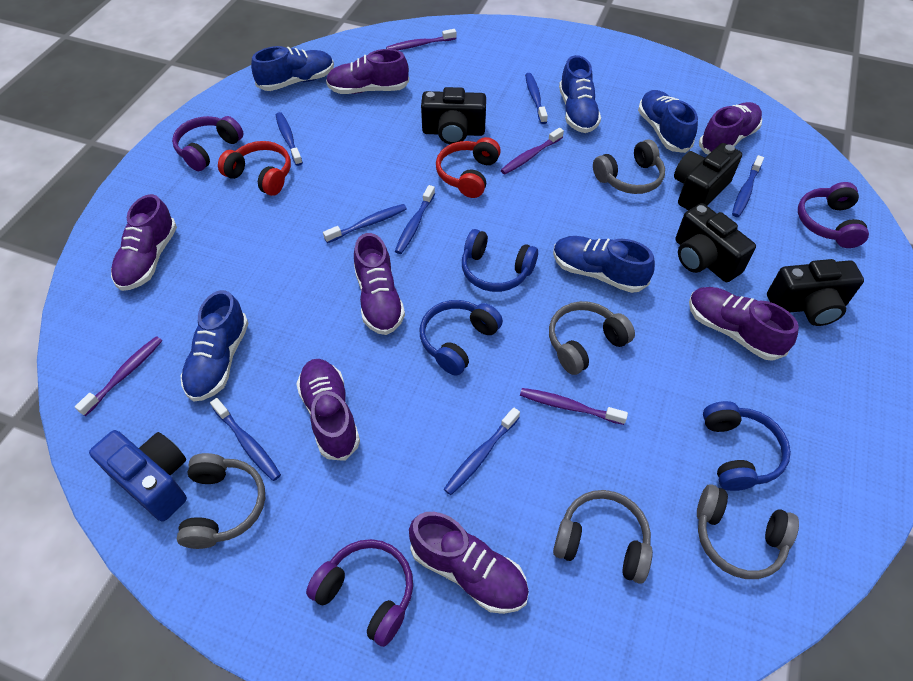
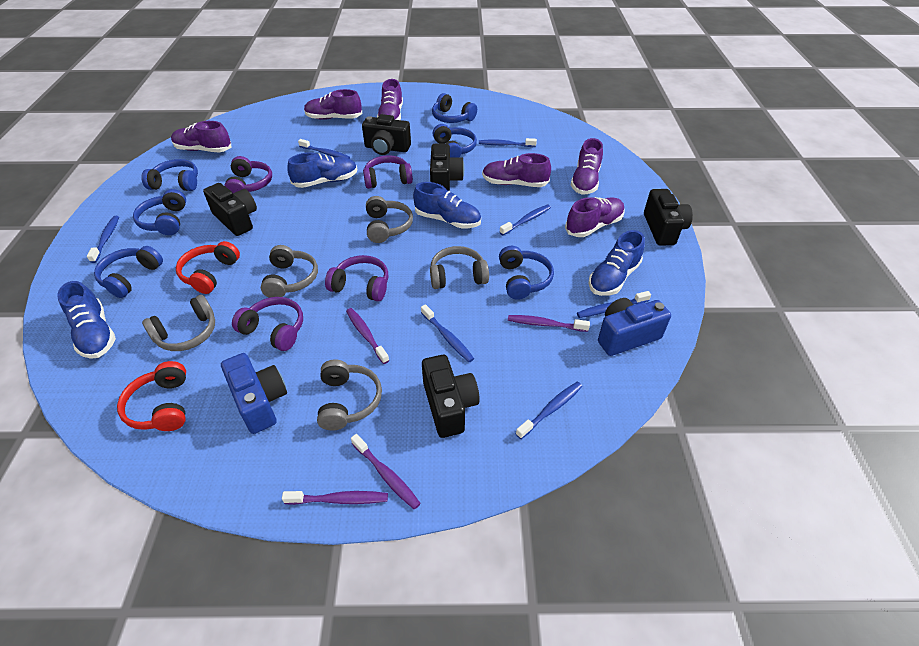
black camera: 4 -> 5
blue camera: 1 -> 2
blue headphones: 3 -> 6
blue shoe: 5 -> 4
purple headphones: 3 -> 4
purple shoe: 7 -> 6

